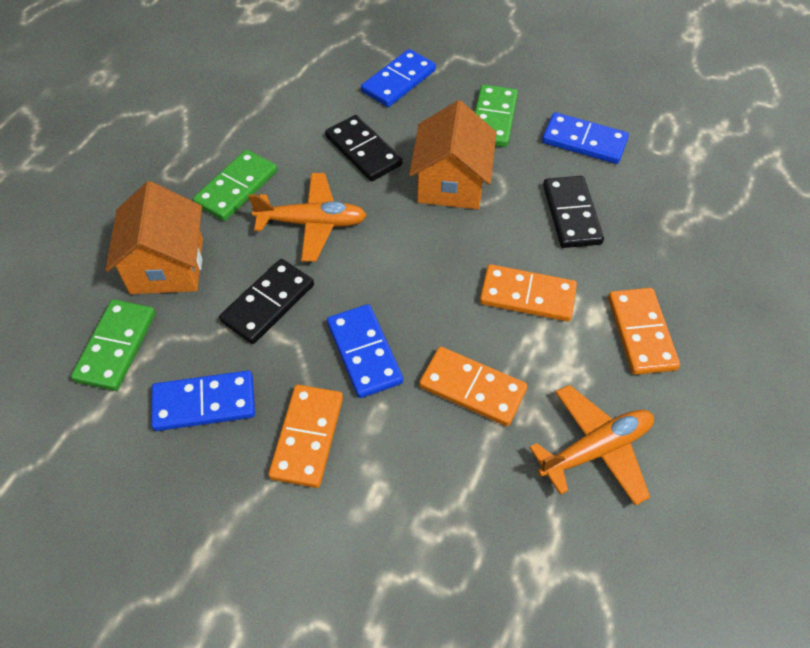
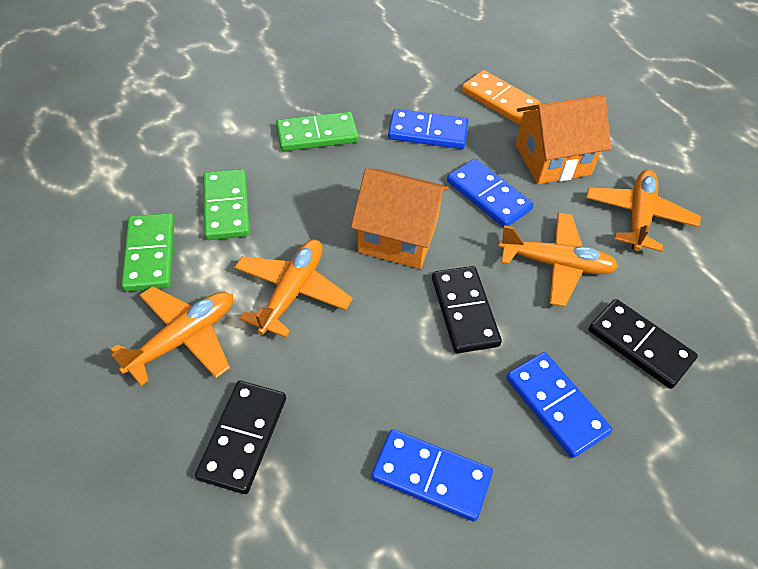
orange domino: 4 -> 1
orange plane: 2 -> 4

